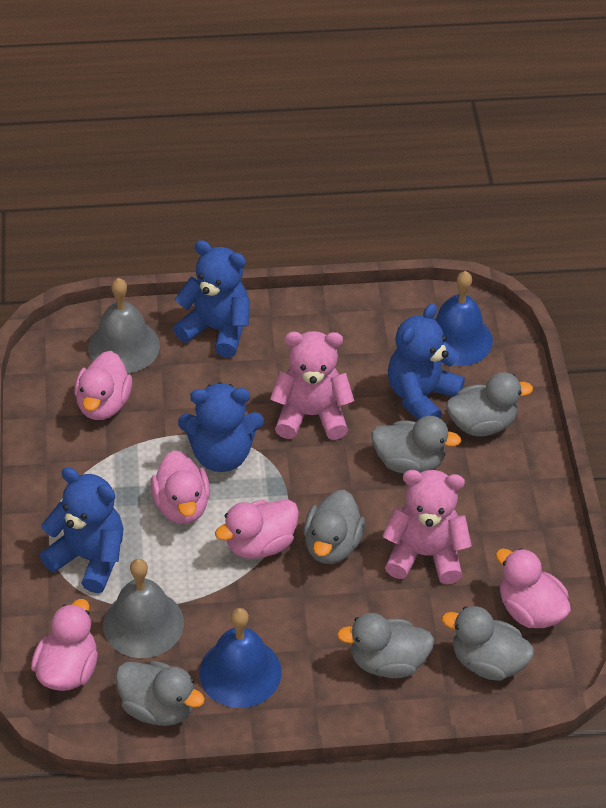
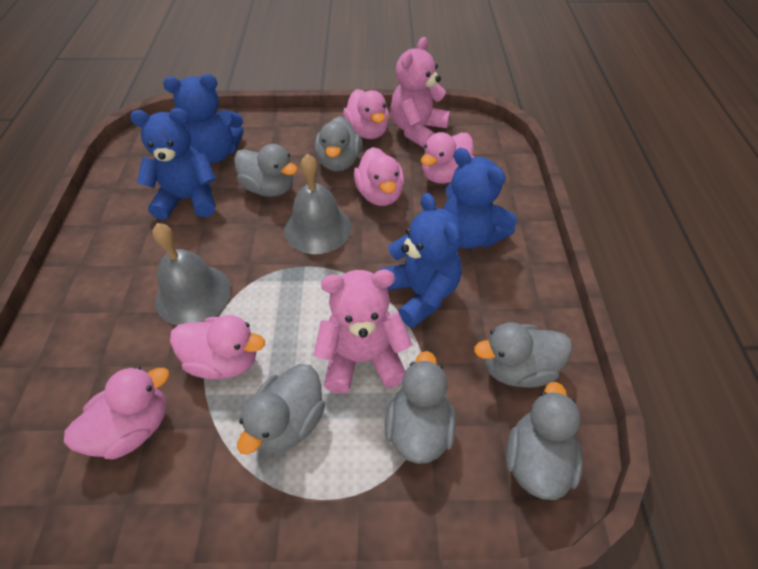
blue bell: 2 -> 0

